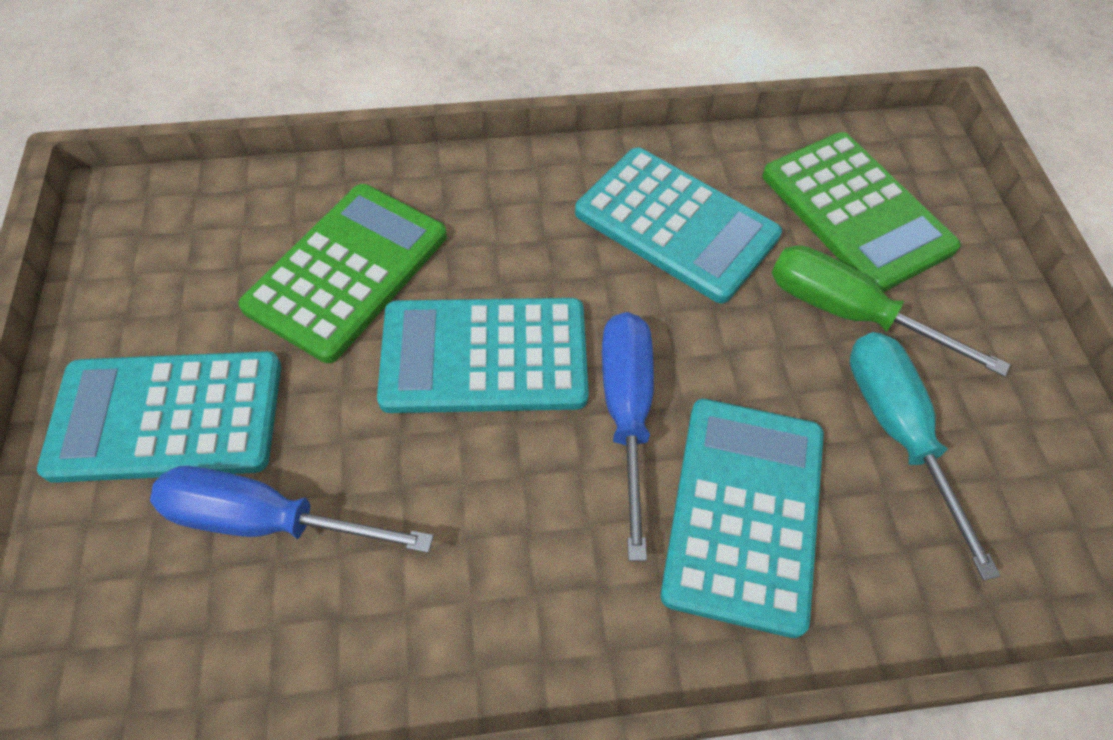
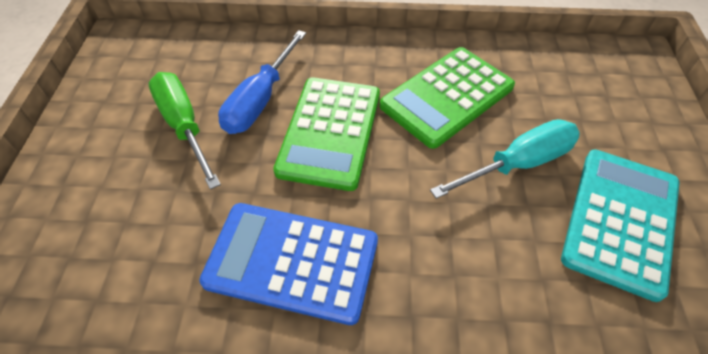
blue calculator: 0 -> 1
blue screwdriver: 2 -> 1
turquoise calculator: 4 -> 1

